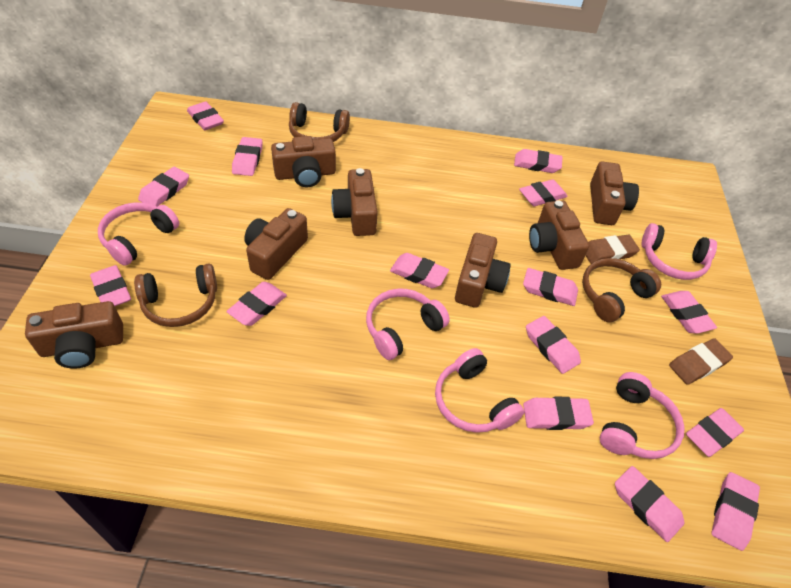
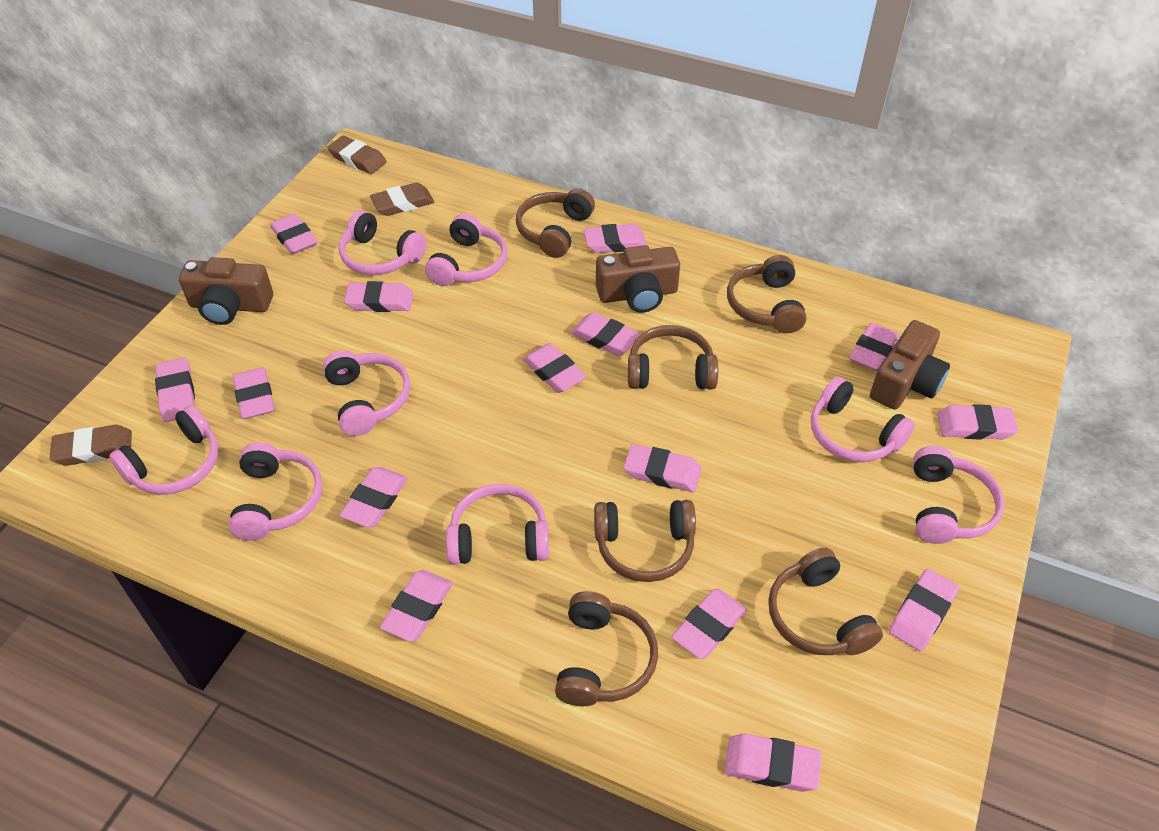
brown camera: 7 -> 3
brown eraser: 2 -> 3
brown headphones: 3 -> 6
pink headphones: 5 -> 8

